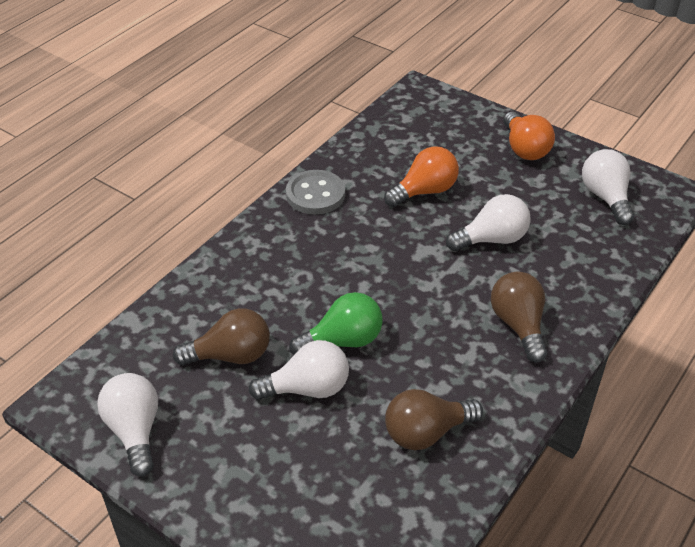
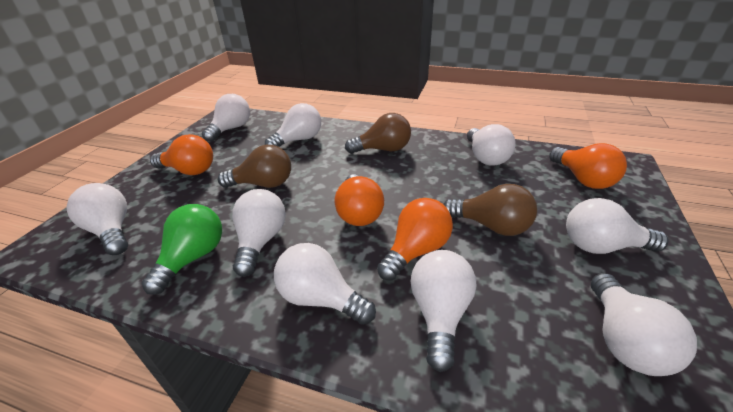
grey button: 1 -> 0
orange light bulb: 2 -> 4
white light bulb: 4 -> 9

